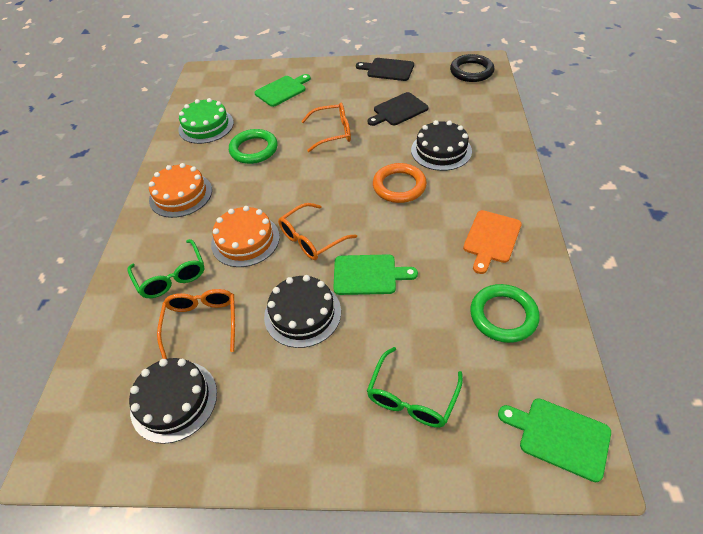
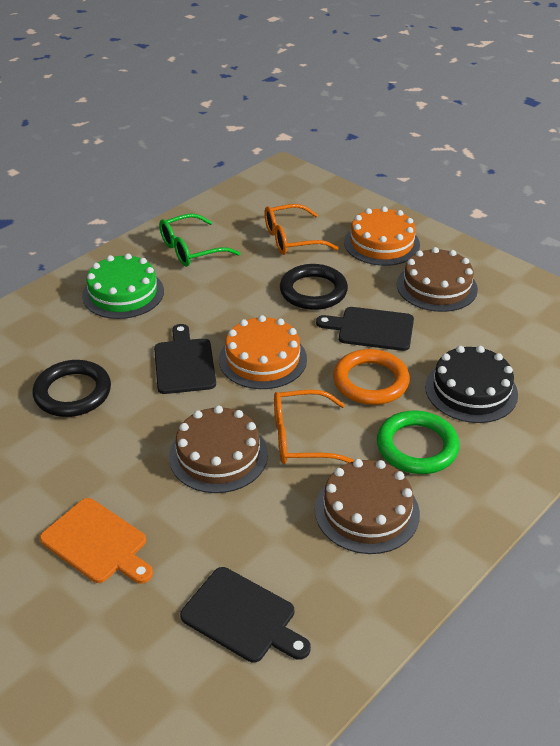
black cake: 3 -> 1
black cutting board: 2 -> 3
black ring: 1 -> 2
brown cake: 0 -> 3
green cutting board: 3 -> 0
green glasses: 2 -> 1
green ring: 2 -> 1
orange glasses: 3 -> 2

